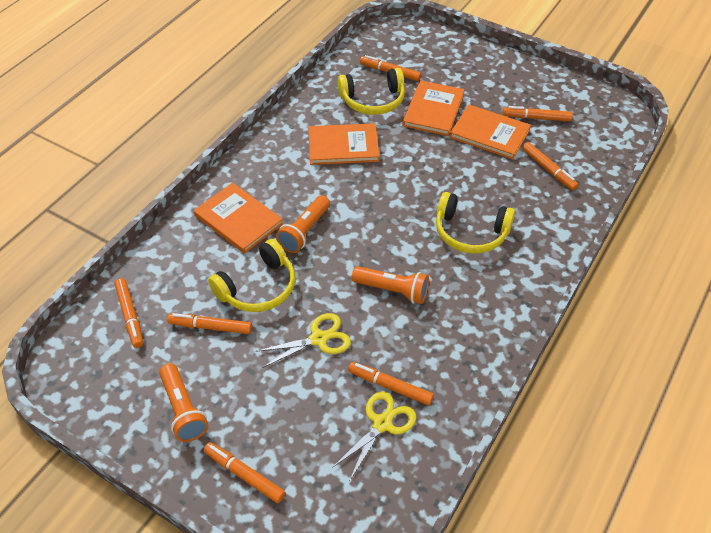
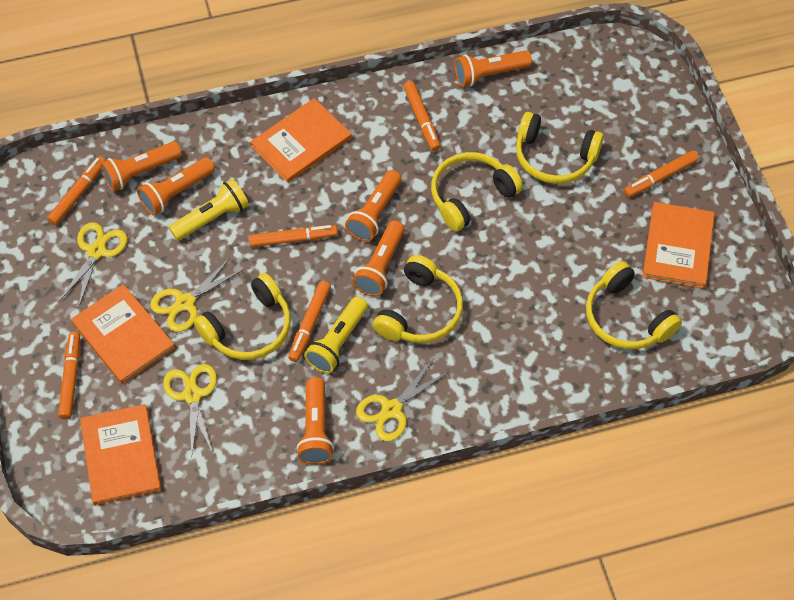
orange flashlight: 3 -> 6
orange marker: 7 -> 6
yellow flashlight: 0 -> 2
yellow headphones: 3 -> 5
yellow scissors: 2 -> 4

